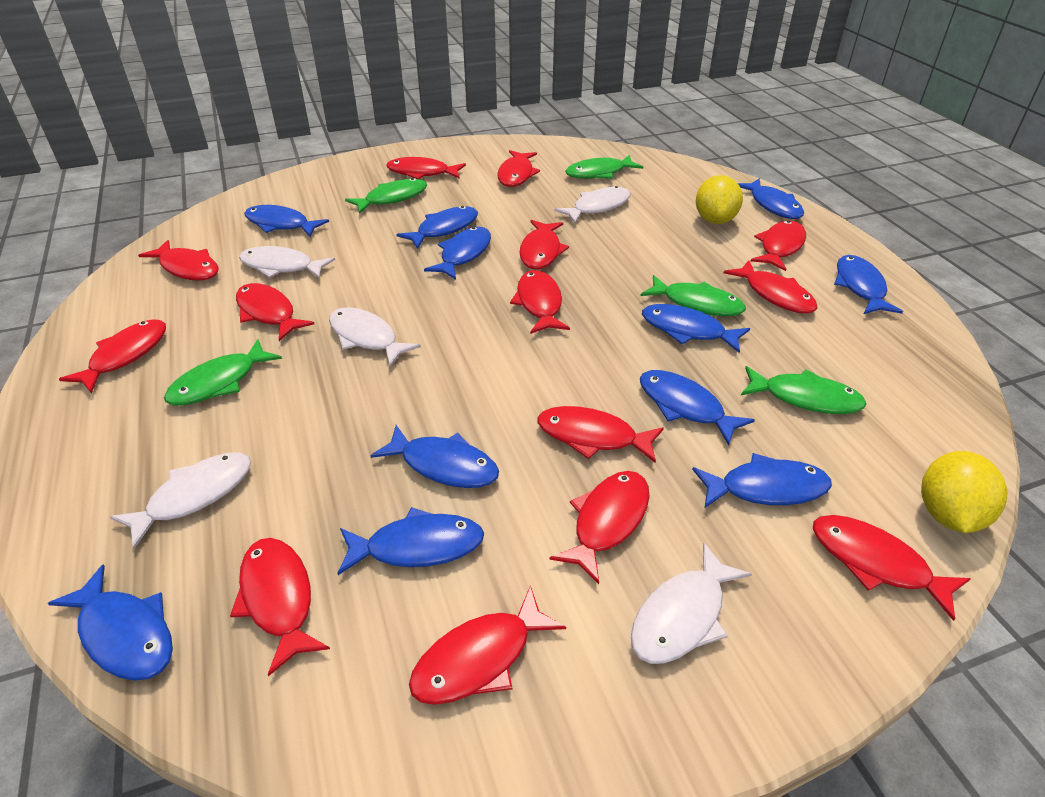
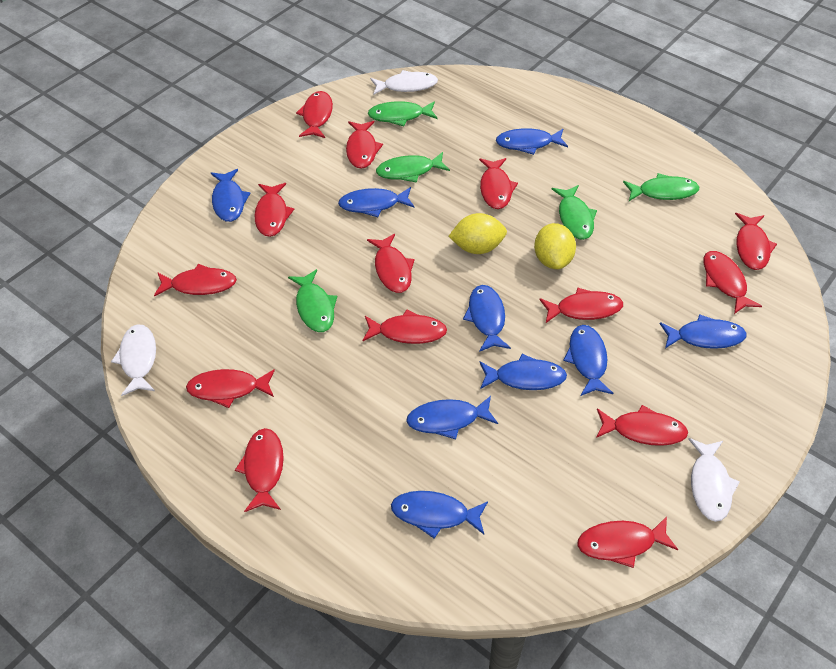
blue fish: 11 -> 9
white fish: 5 -> 3

